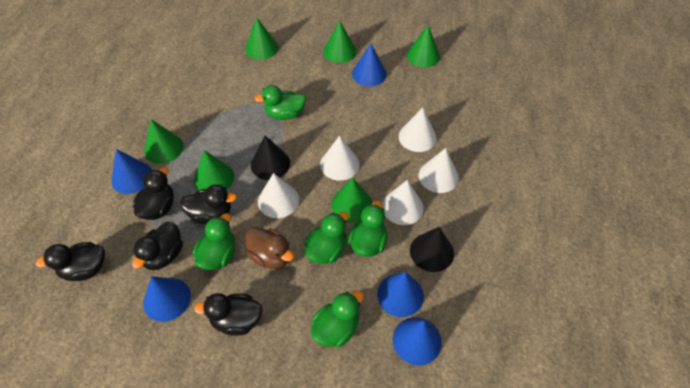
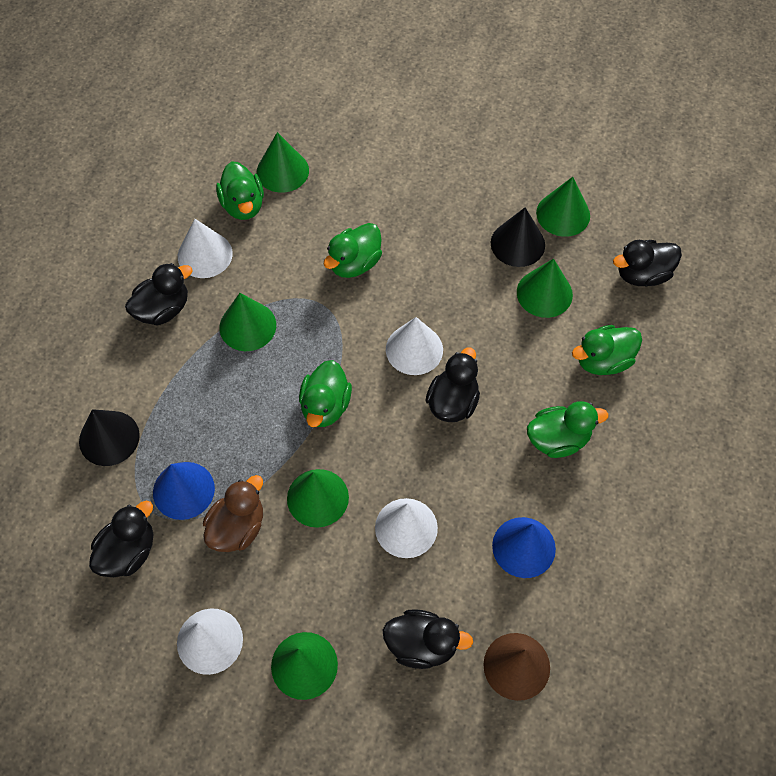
blue cone: 5 -> 2
brown cone: 0 -> 1
white cone: 5 -> 4

